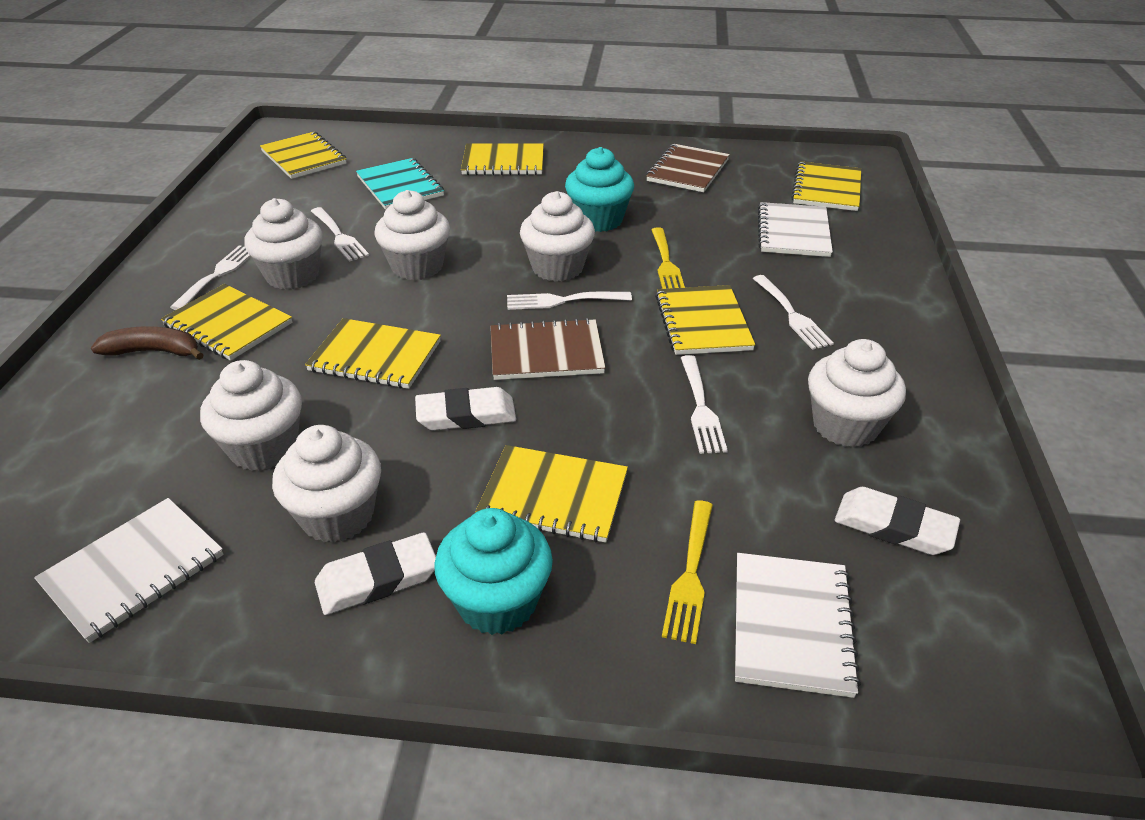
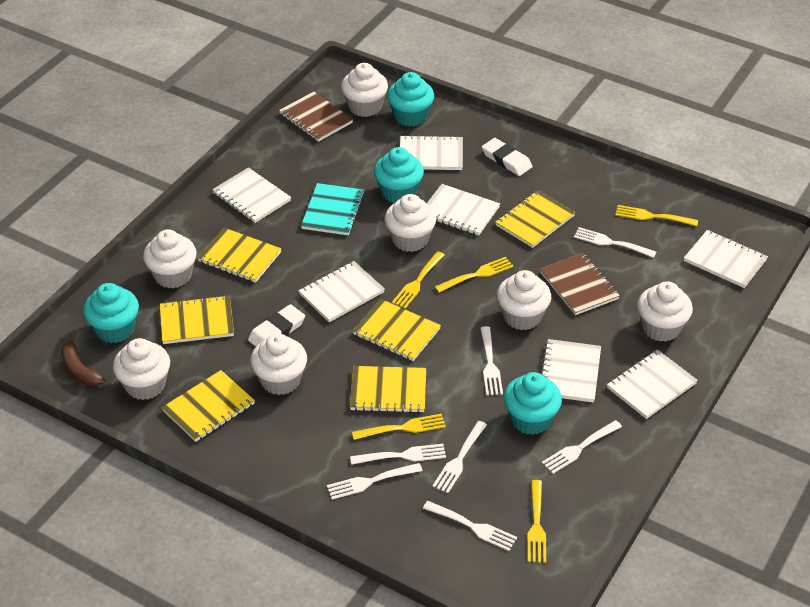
turquoise cupcake: 2 -> 4
white cupcake: 6 -> 7
white eraser: 3 -> 2
white fork: 5 -> 7
white notebook: 3 -> 7
yellow fork: 2 -> 5
yellow notebook: 7 -> 6

